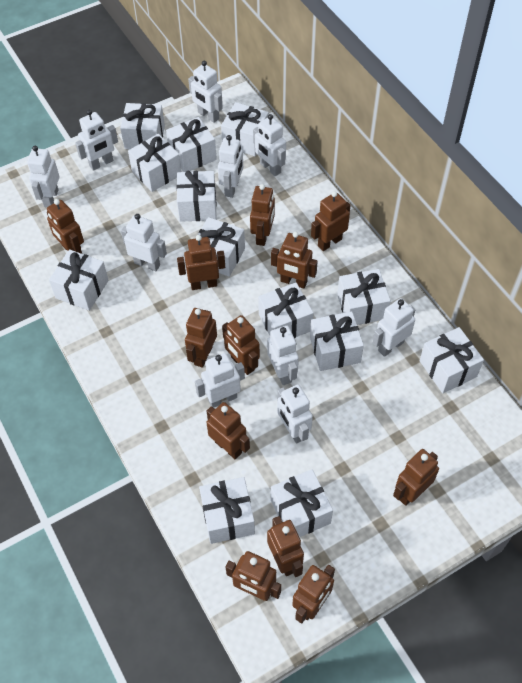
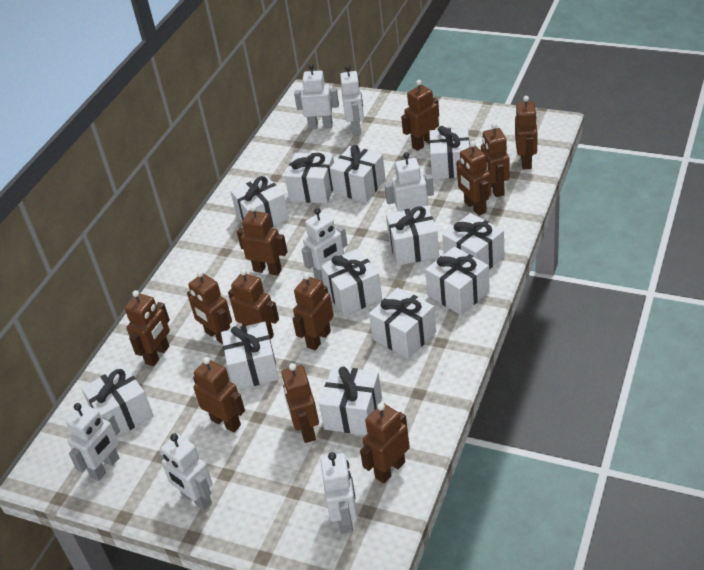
white gift: 13 -> 12
white robot: 10 -> 7

